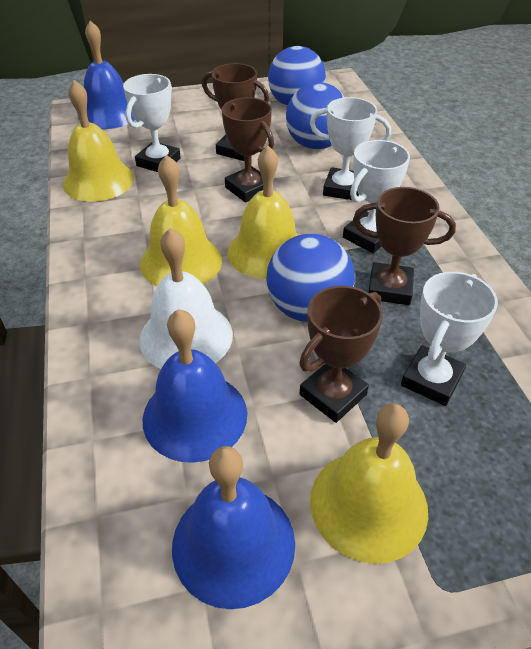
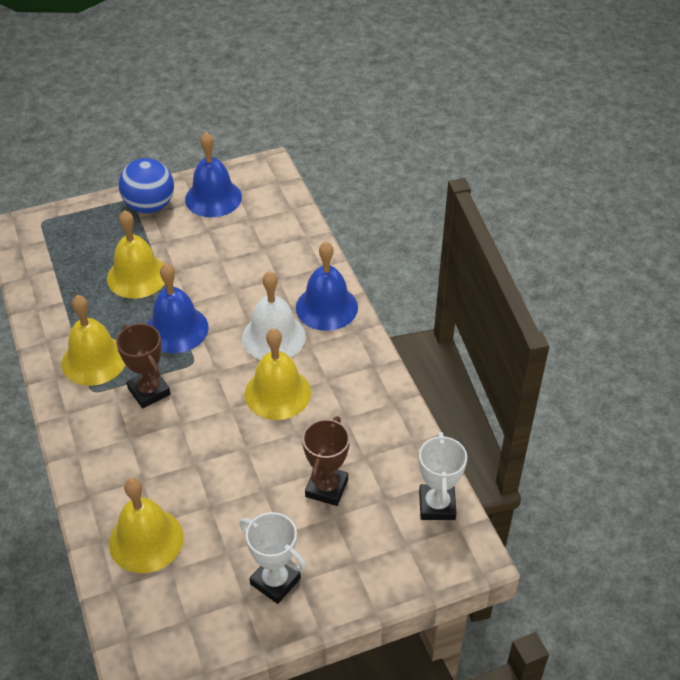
blue ball: 3 -> 1
brown trophy: 4 -> 2
white trophy: 4 -> 2

